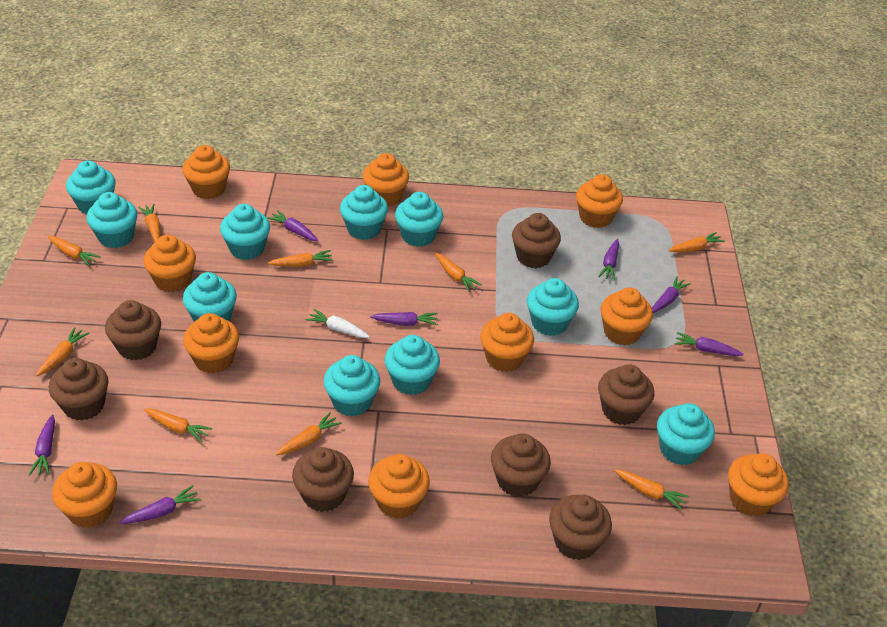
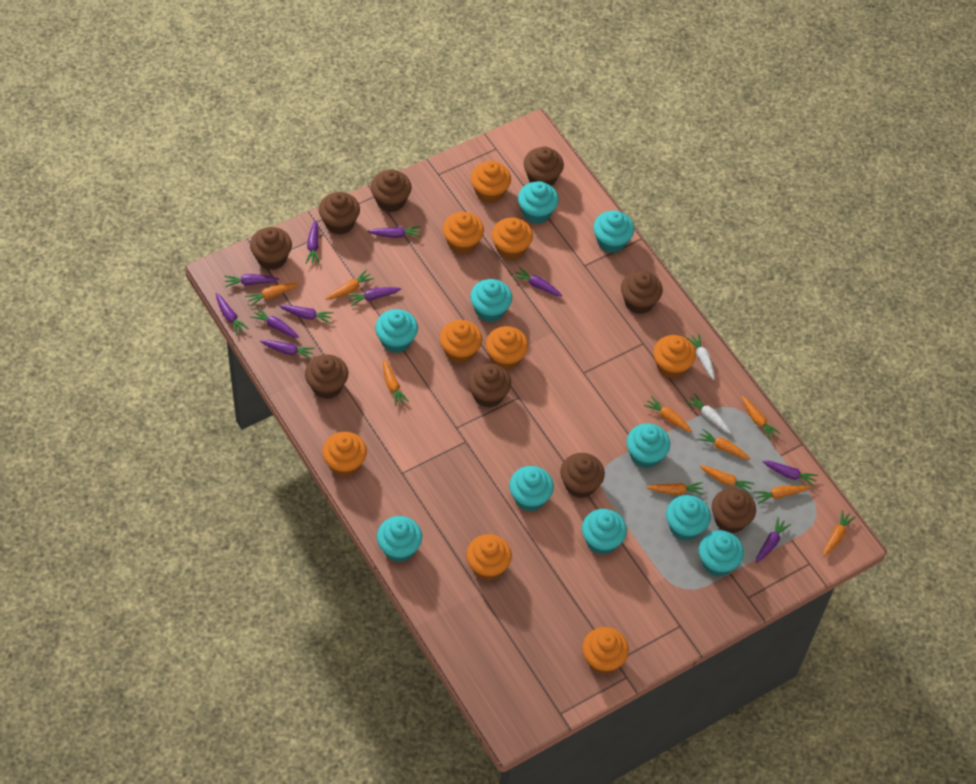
brown cupcake: 7 -> 9
orange carrot: 9 -> 10
orange cupcake: 10 -> 9
purple carrot: 7 -> 11
white carrot: 1 -> 2

